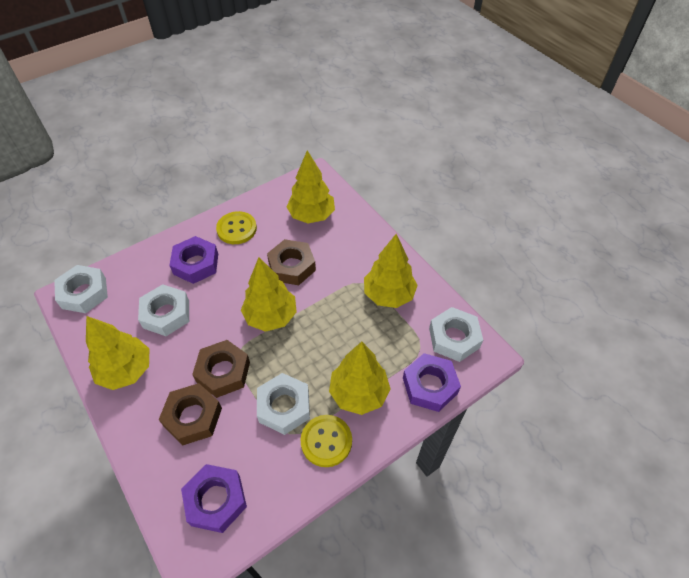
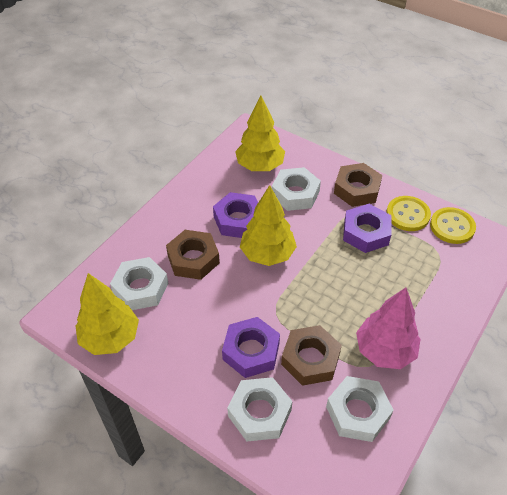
pink tree: 0 -> 1
yellow tree: 5 -> 3

